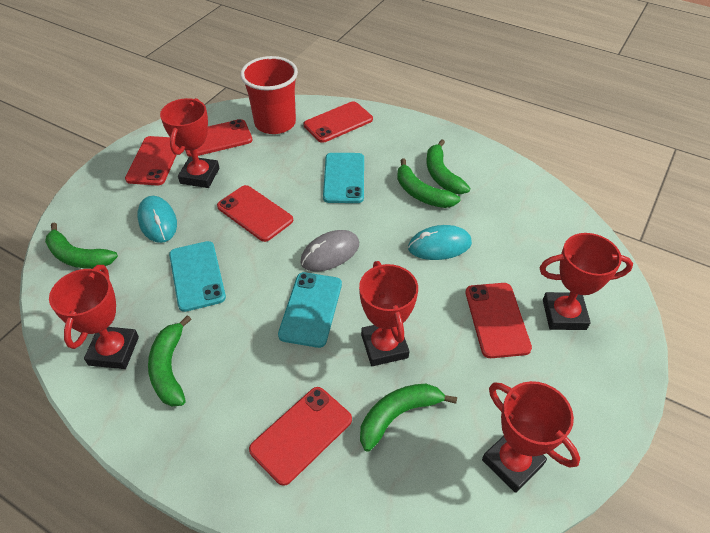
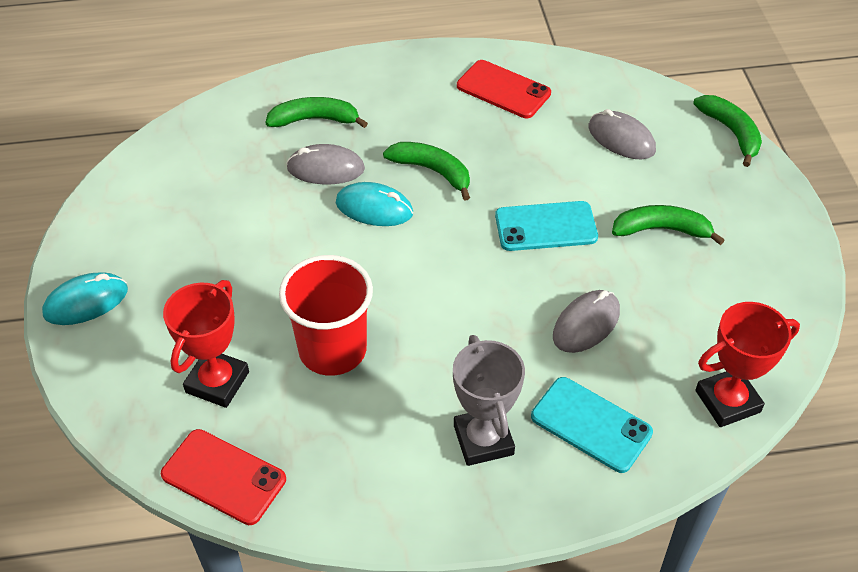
green banana: 5 -> 4
grey mouse: 1 -> 3
grey trophy: 0 -> 1
red phone: 6 -> 2
red trophy: 5 -> 2
turquoise phone: 3 -> 2

